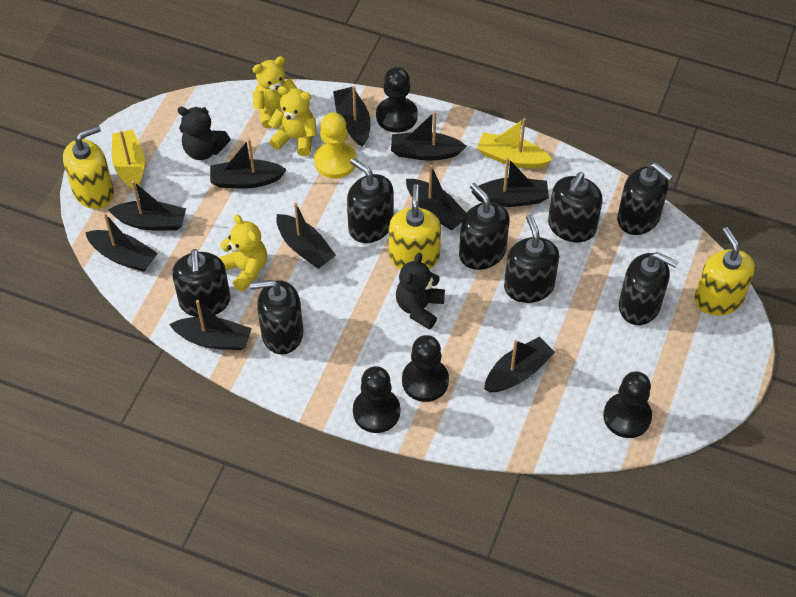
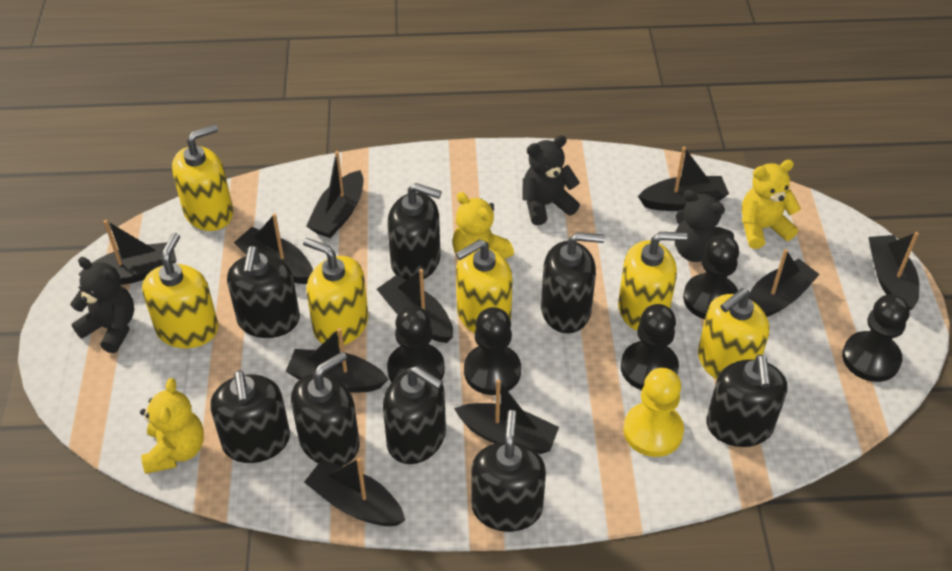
black pawn: 4 -> 5
black teddy bear: 2 -> 3
yellow boat: 2 -> 0
yellow soap dispenser: 3 -> 6

